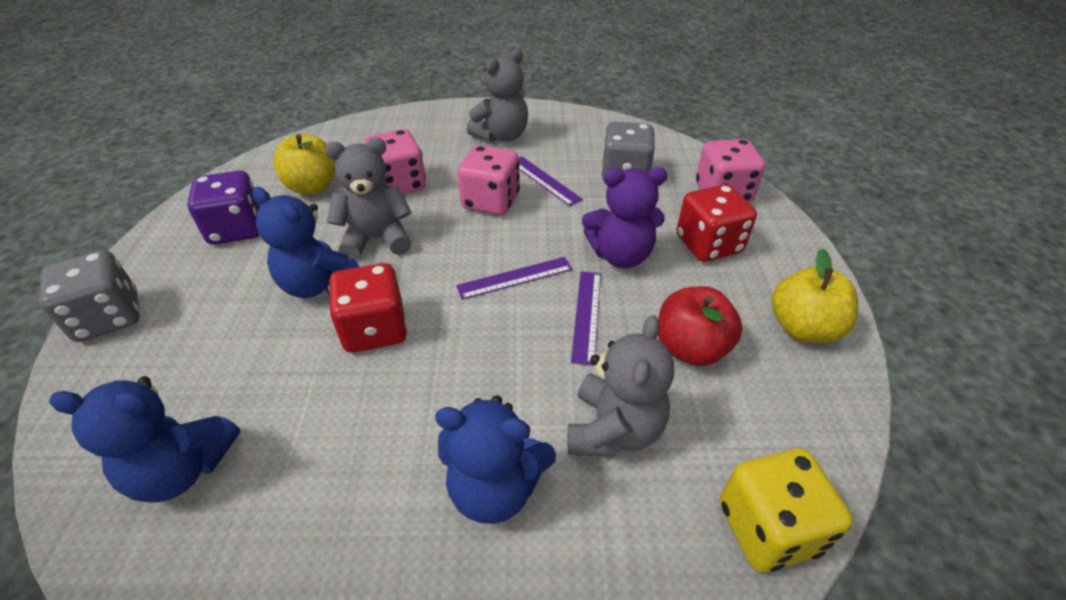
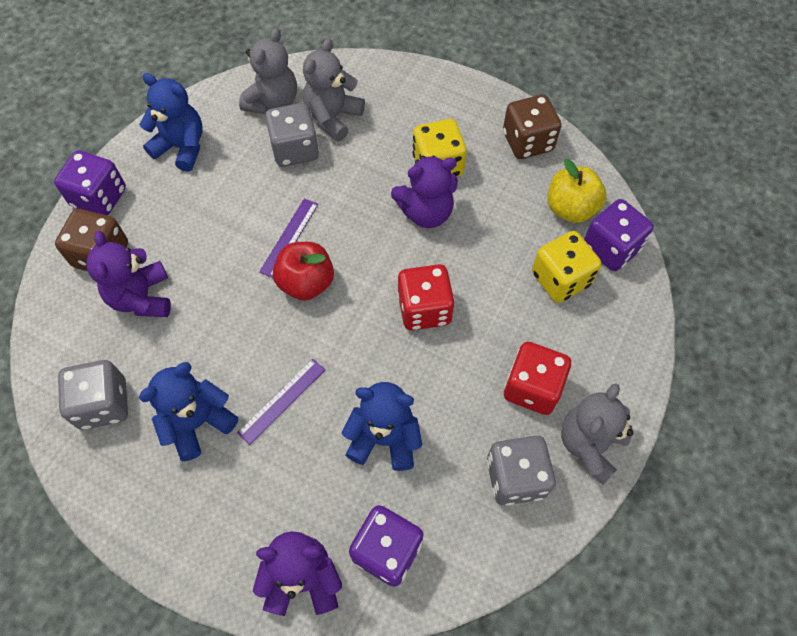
brown dice: 0 -> 2
grey dice: 2 -> 3
pink dice: 3 -> 0
purple dice: 1 -> 3
purple ruler: 3 -> 2
purple teddy bear: 1 -> 3
yellow apple: 2 -> 1
yellow dice: 1 -> 2

